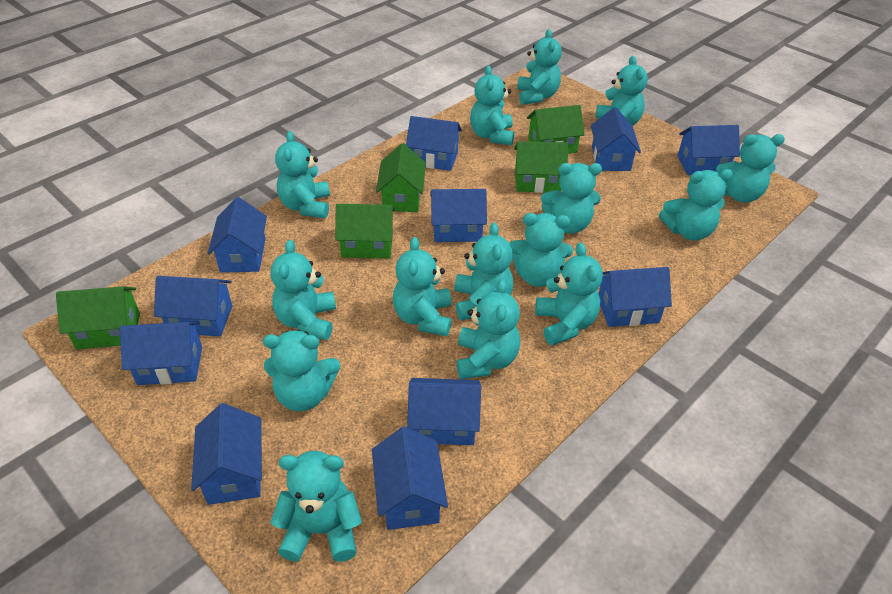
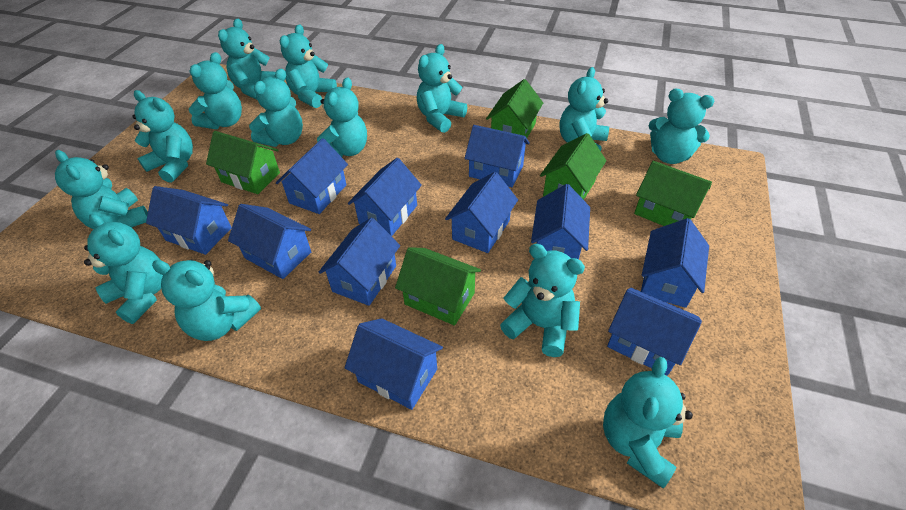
turquoise teddy bear: 15 -> 14

